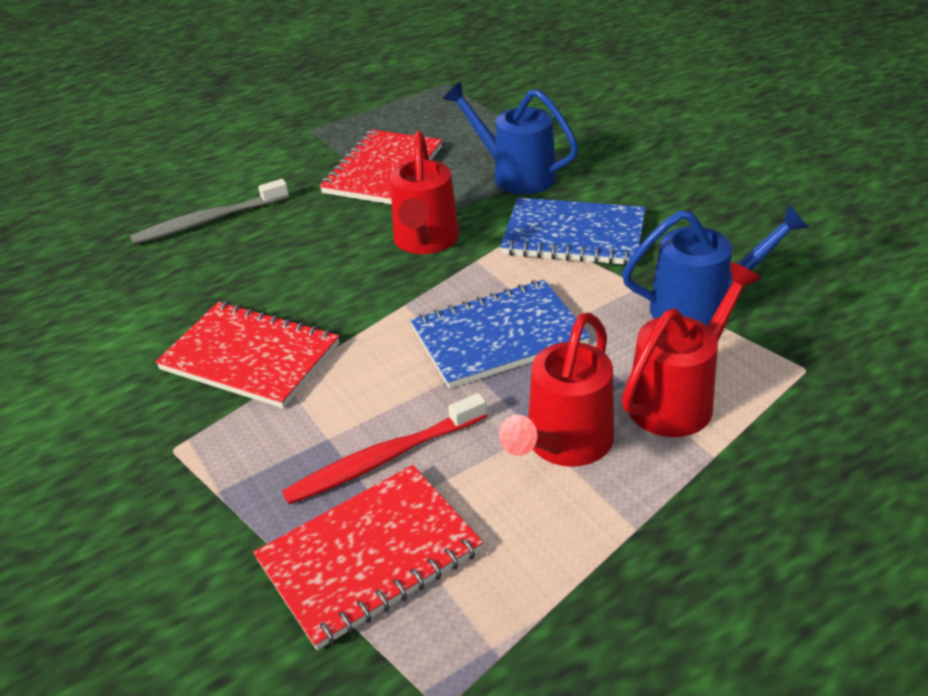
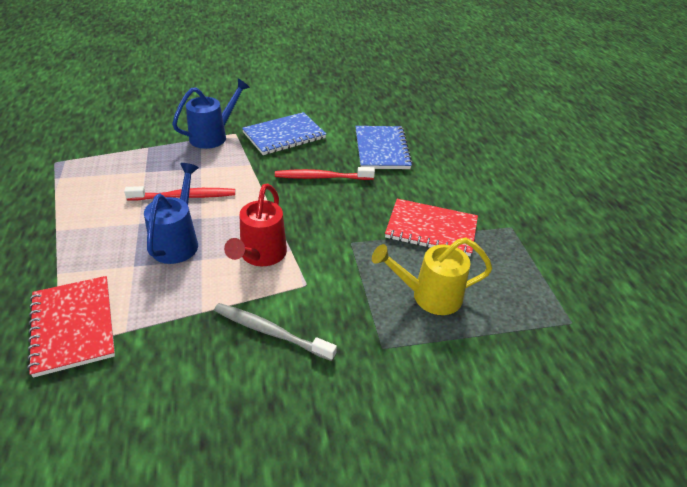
red notebook: 3 -> 2
red toothbrush: 1 -> 2
red watering can: 3 -> 1
yellow watering can: 0 -> 1

